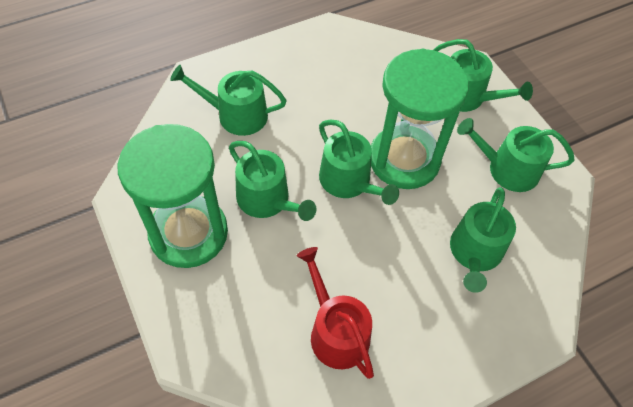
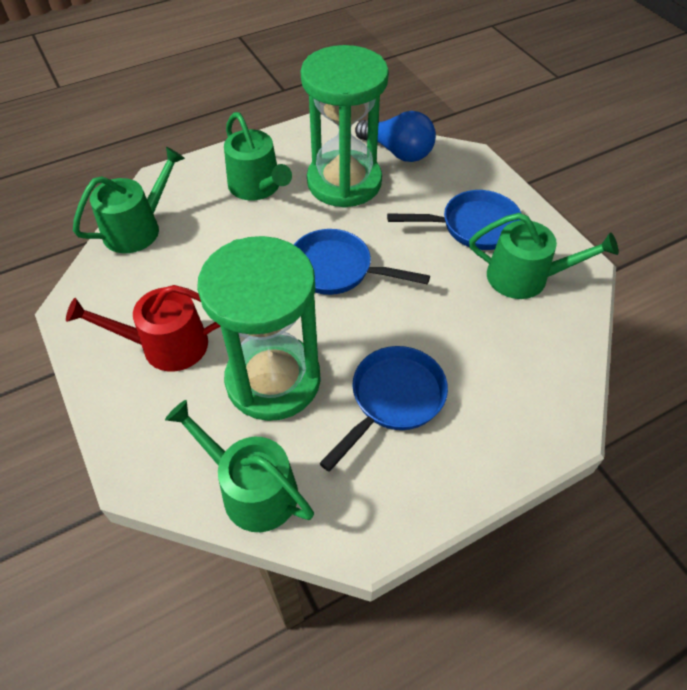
blue light bulb: 0 -> 1
blue pan: 0 -> 3
green watering can: 6 -> 4

